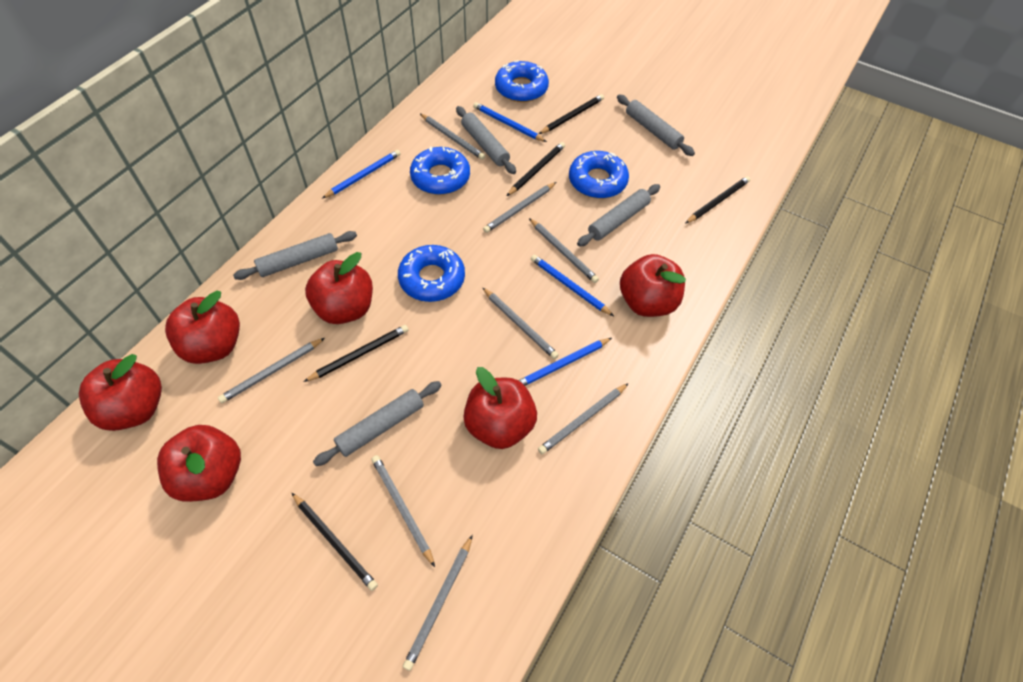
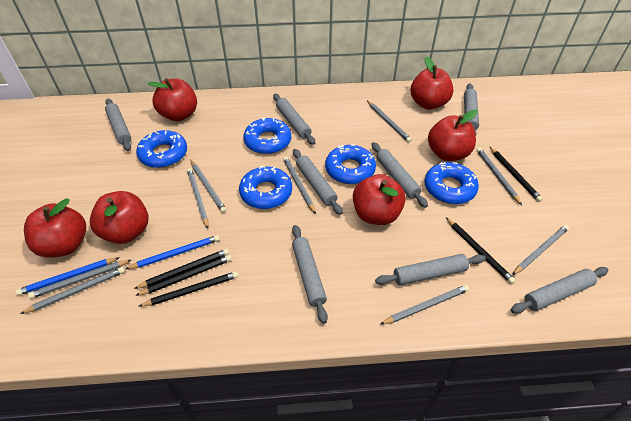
blue donut: 4 -> 5
blue pencil: 4 -> 2
grey pencil: 8 -> 9
grey rolling pin: 5 -> 8

